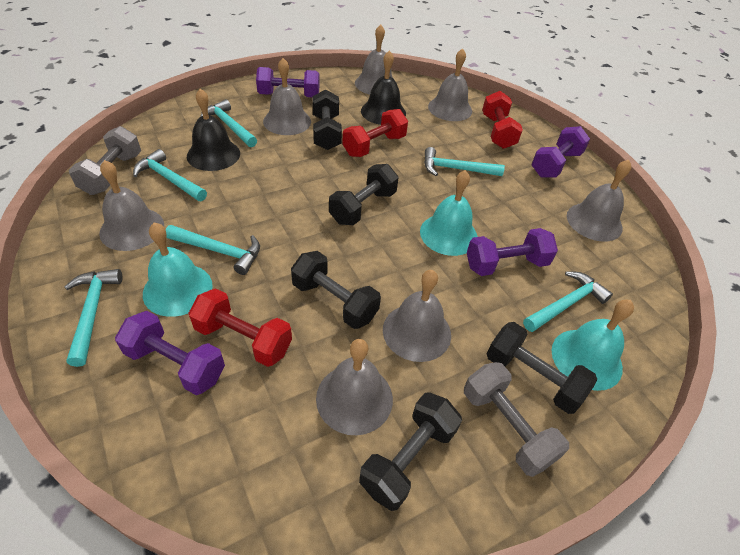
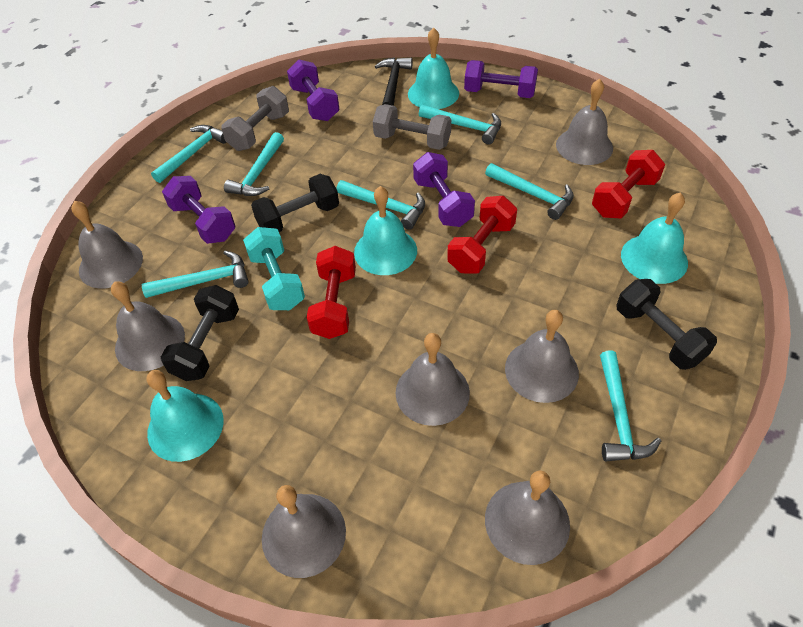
black bell: 2 -> 0
black dumbbell: 5 -> 3
black hammer: 0 -> 1
turquoise bell: 3 -> 4
turquoise dumbbell: 0 -> 1
turquoise hammer: 6 -> 7

